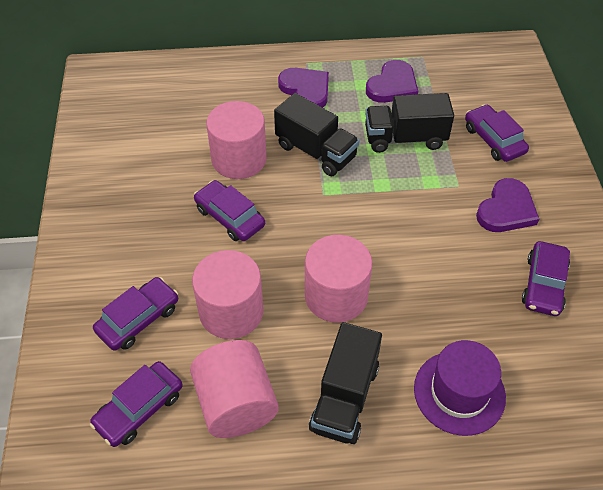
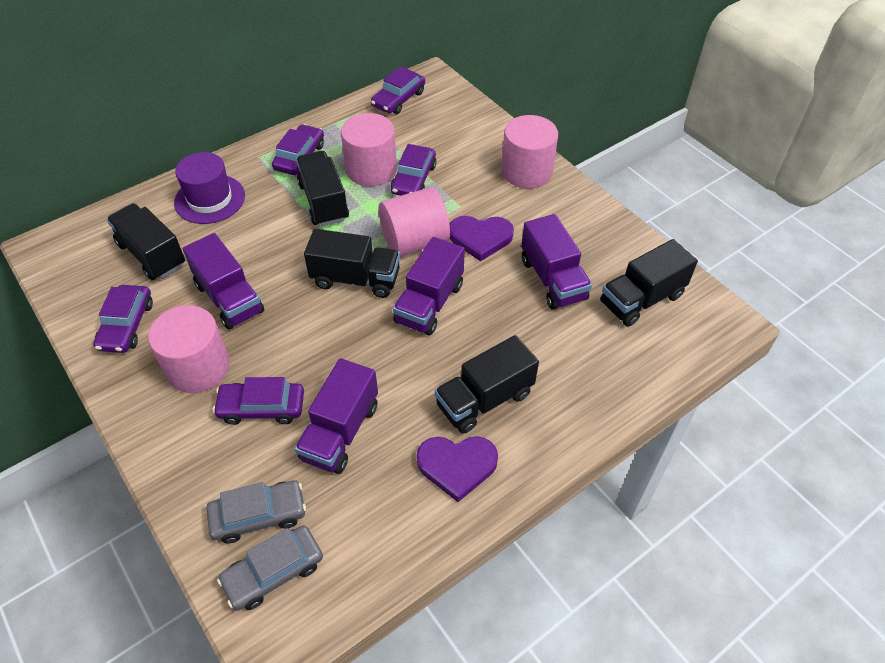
black truck: 3 -> 5
grey car: 0 -> 2
purple heart: 3 -> 2
purple truck: 0 -> 4

